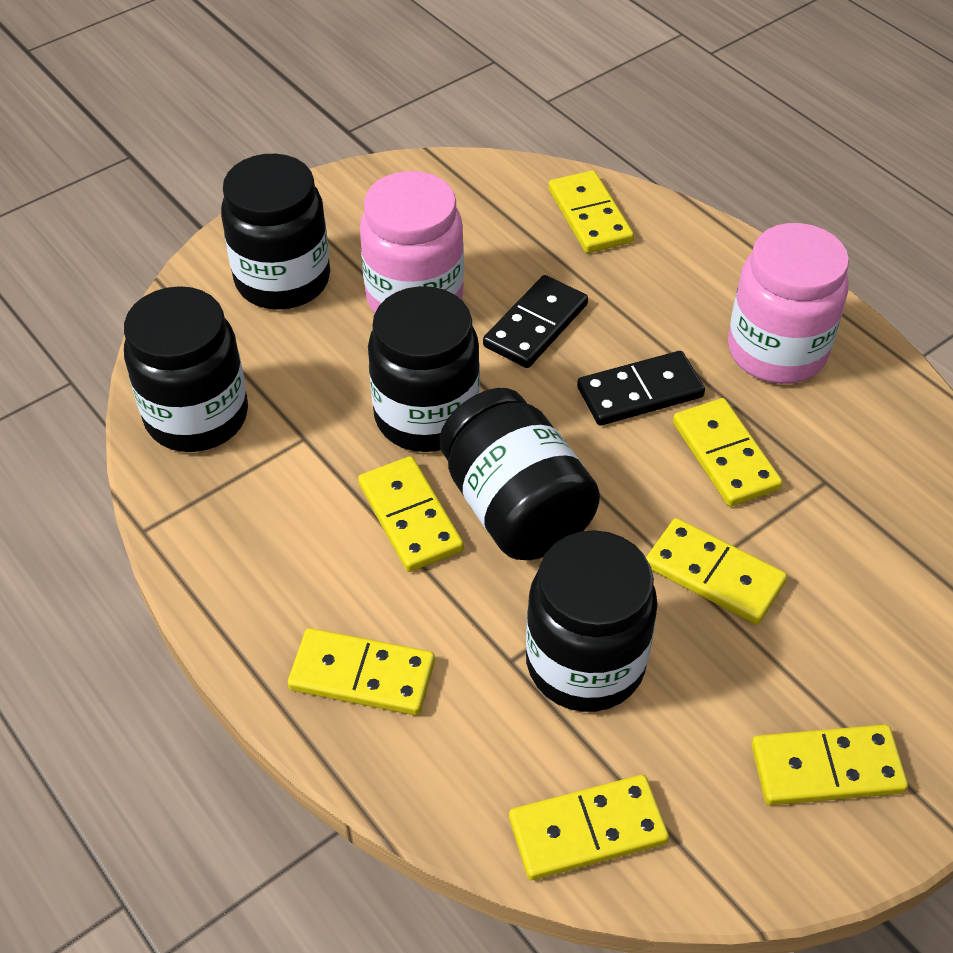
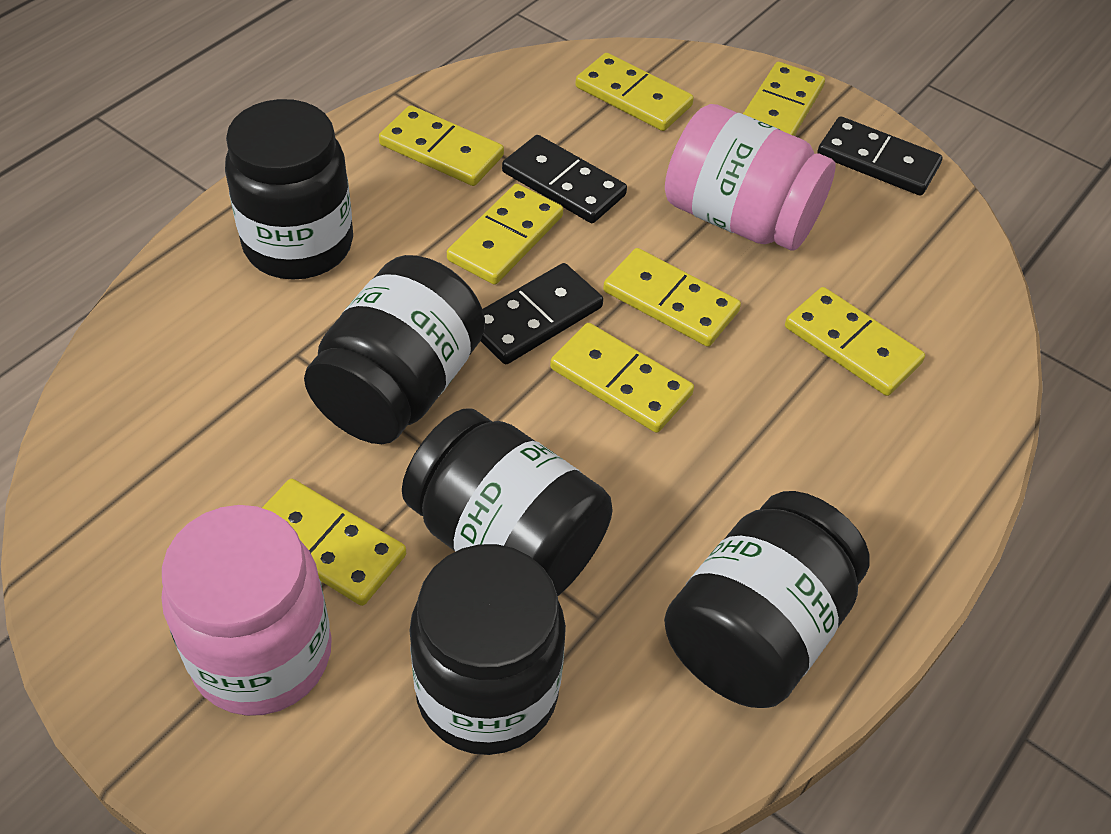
black domino: 2 -> 3
yellow domino: 7 -> 8

